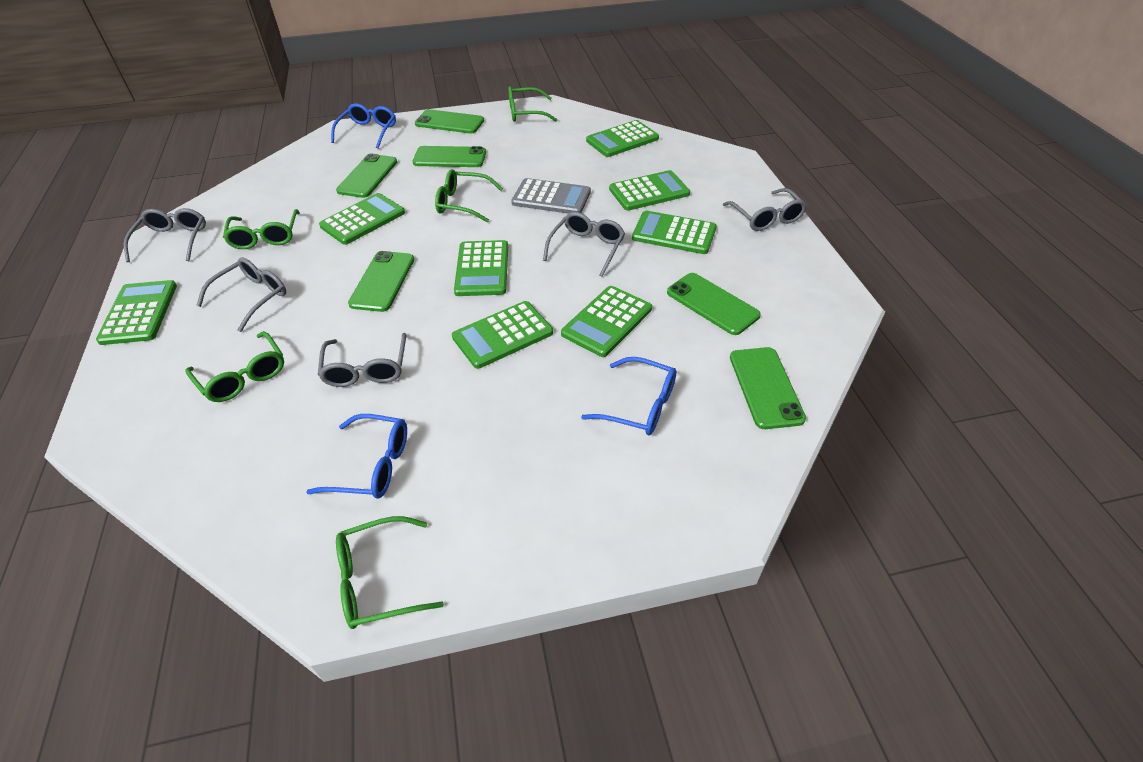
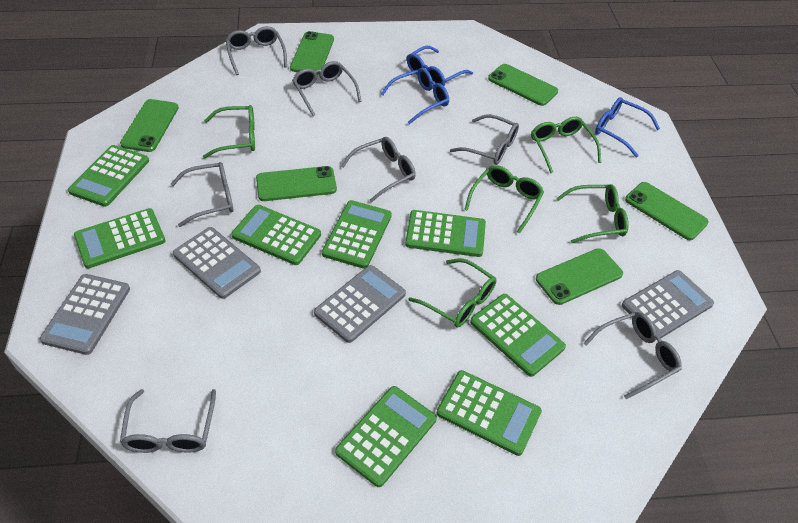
grey calculator: 1 -> 4
grey glasses: 5 -> 7

